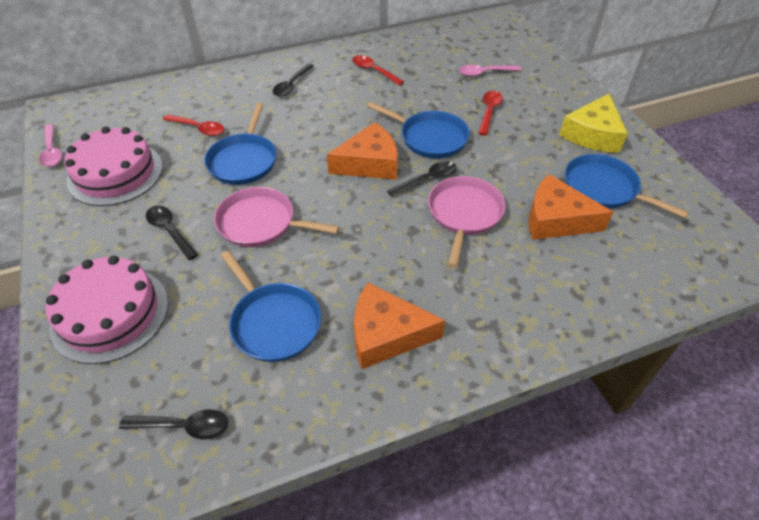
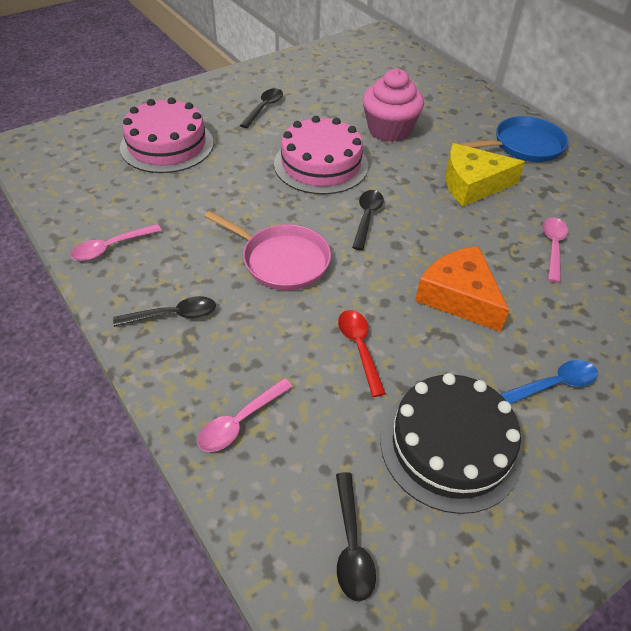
black cake: 0 -> 1
blue pan: 4 -> 1
blue spoon: 0 -> 1
orange cheese: 3 -> 1
pink cupcake: 0 -> 1
pink pan: 2 -> 1
pink spoon: 2 -> 3
red spoon: 3 -> 1

